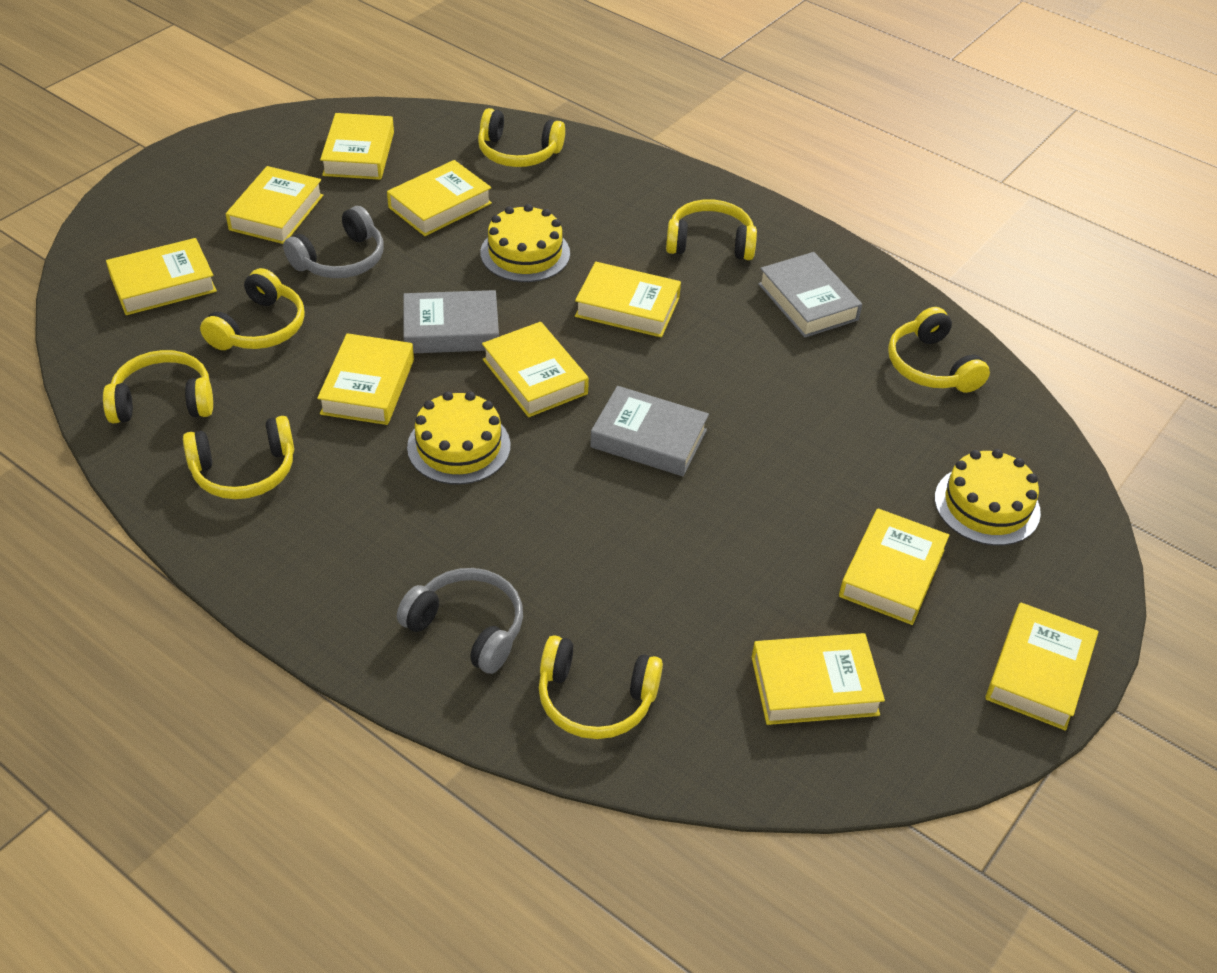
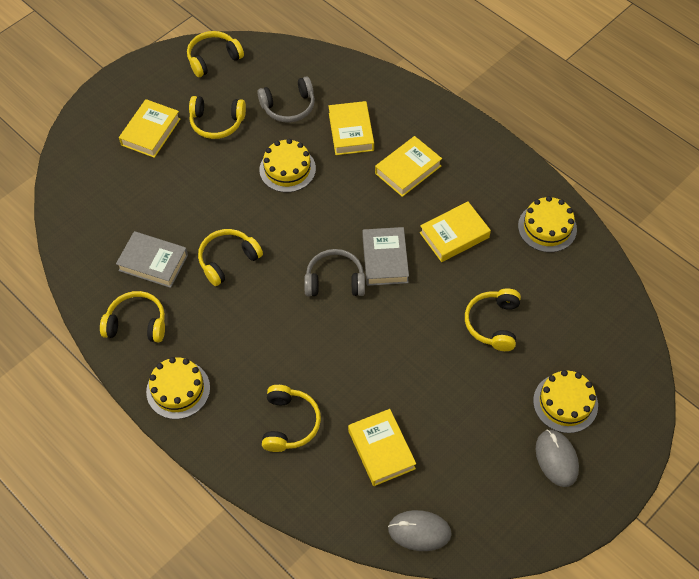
grey book: 3 -> 2
grey mouse: 0 -> 2
yellow book: 10 -> 5
yellow cake: 3 -> 4
yellow headphones: 7 -> 6

